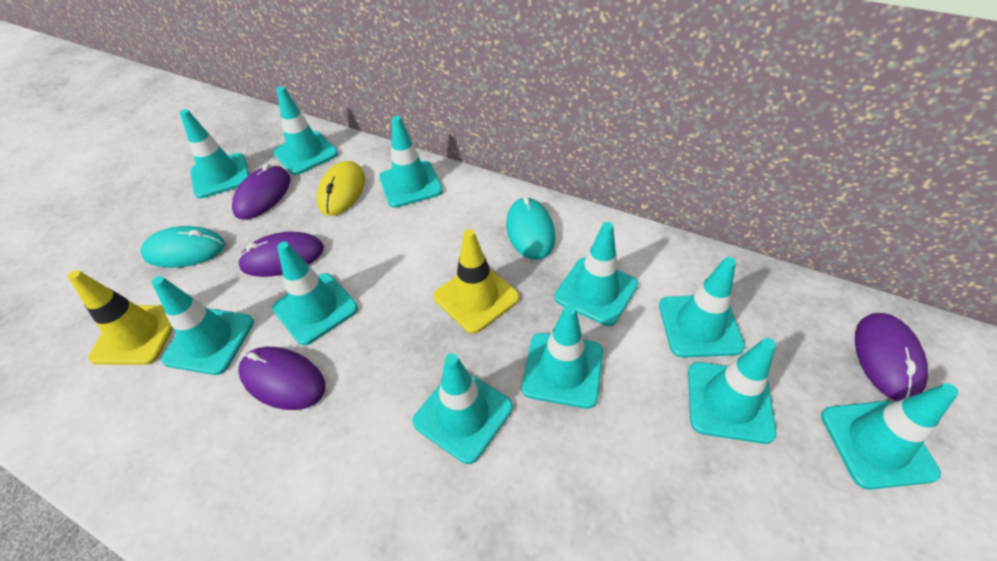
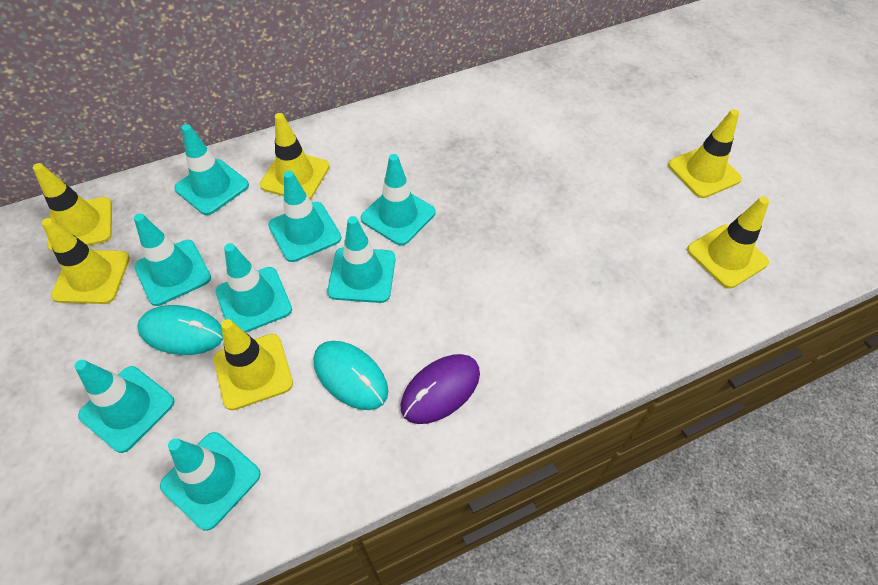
purple mouse: 4 -> 1
turquoise traffic cone: 11 -> 8
yellow mouse: 1 -> 0
yellow traffic cone: 2 -> 6

